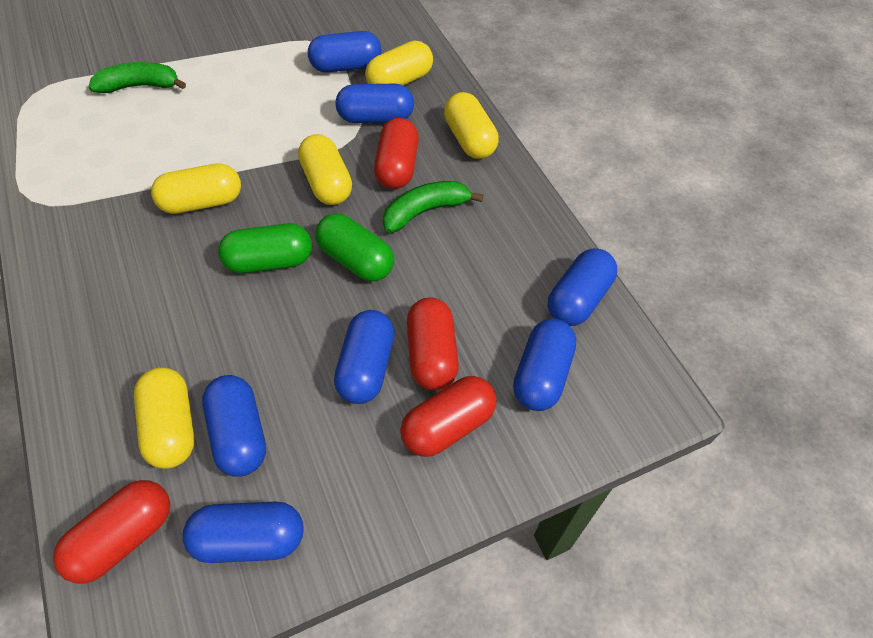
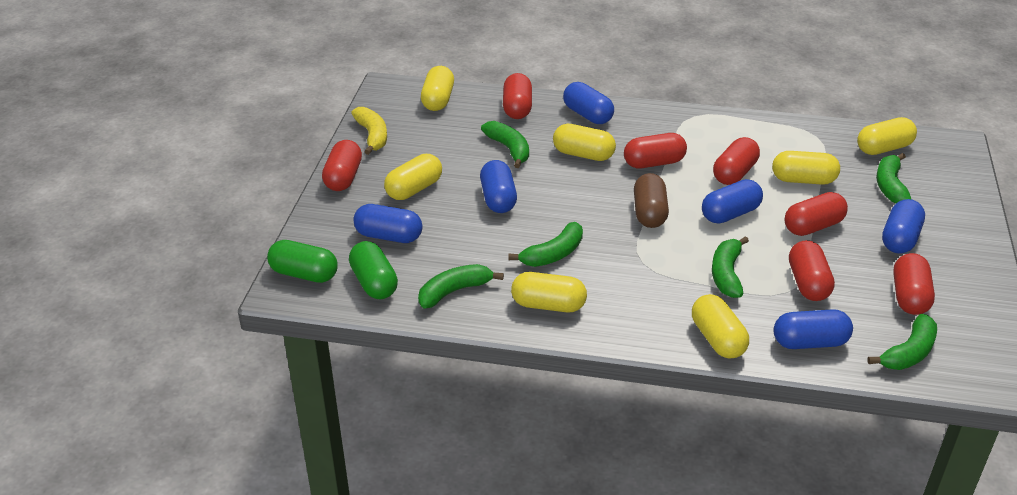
blue capsule: 7 -> 6
brown capsule: 0 -> 1
green banana: 2 -> 6
red capsule: 4 -> 7
yellow banana: 0 -> 1
yellow capsule: 5 -> 7

